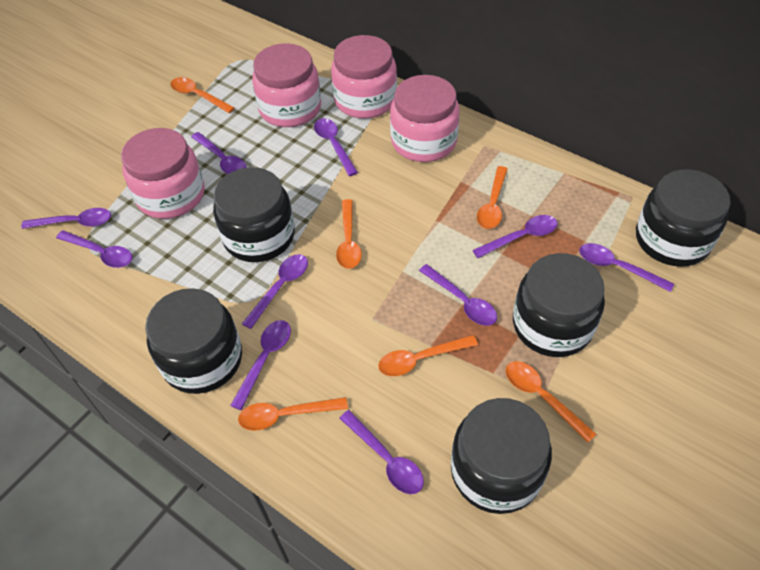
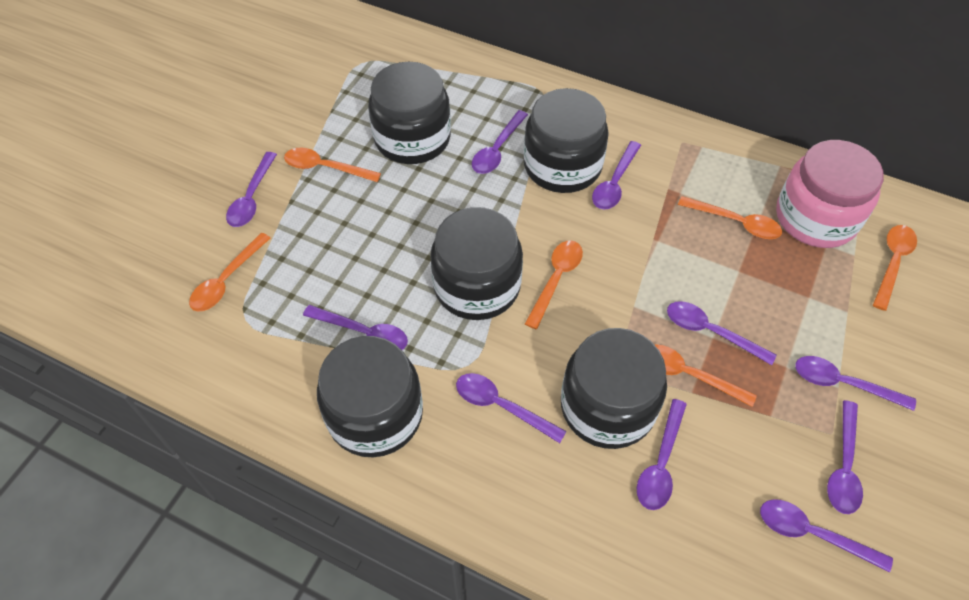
pink jar: 4 -> 1

